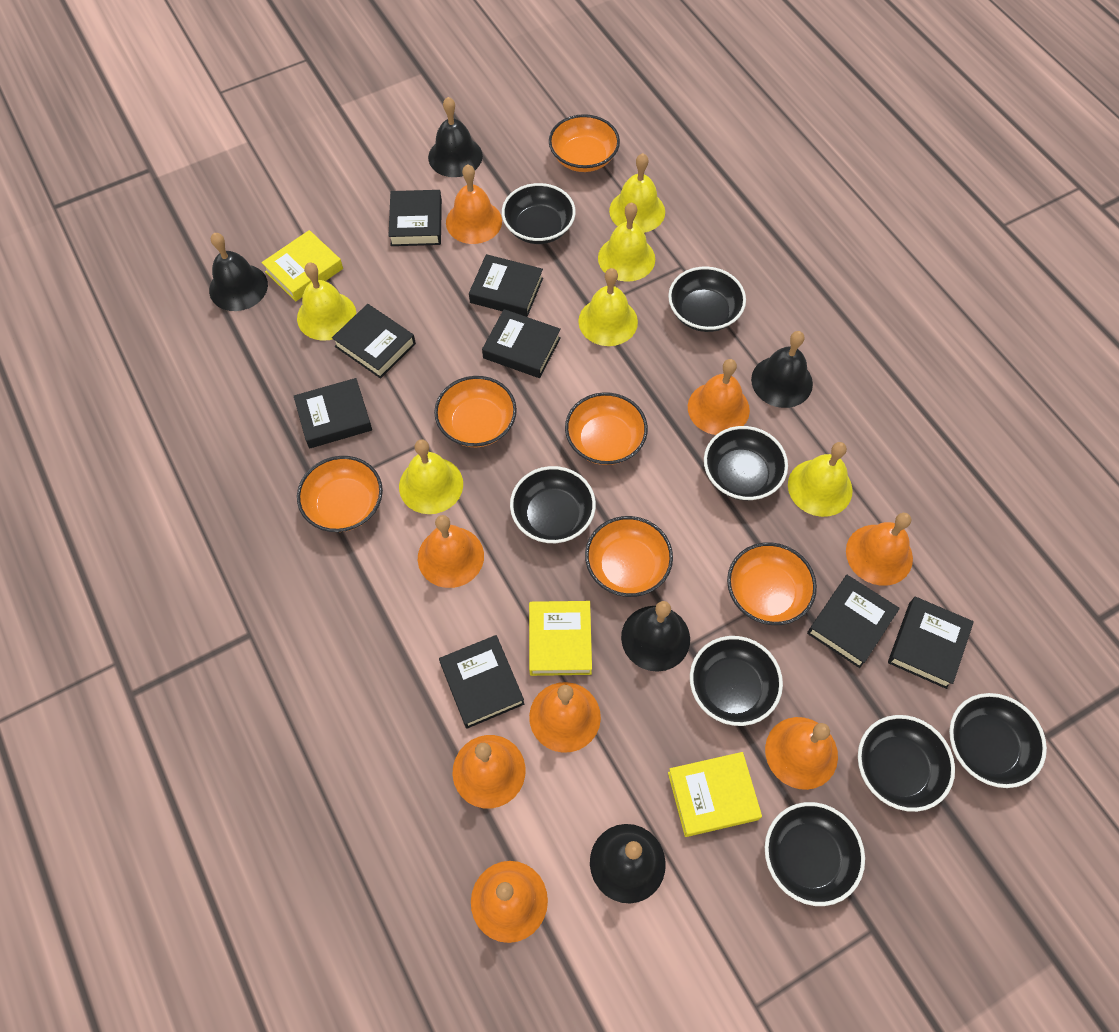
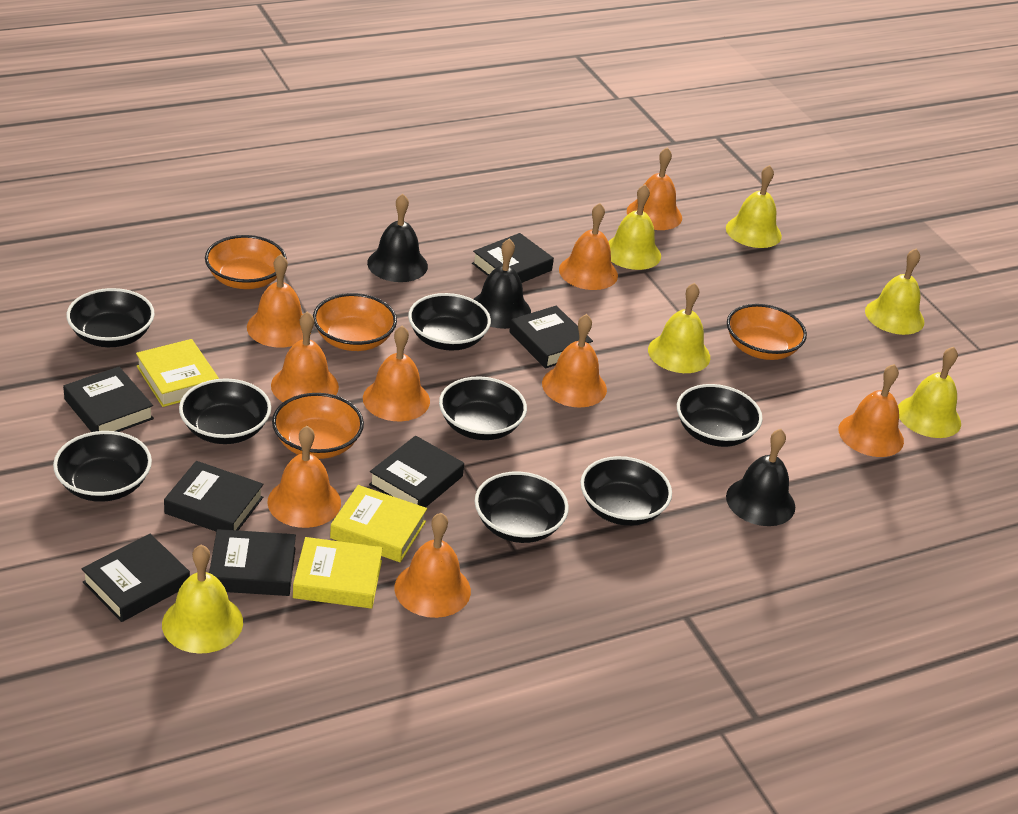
black bell: 5 -> 3
black book: 8 -> 7
orange bell: 8 -> 9
orange bowl: 6 -> 4

